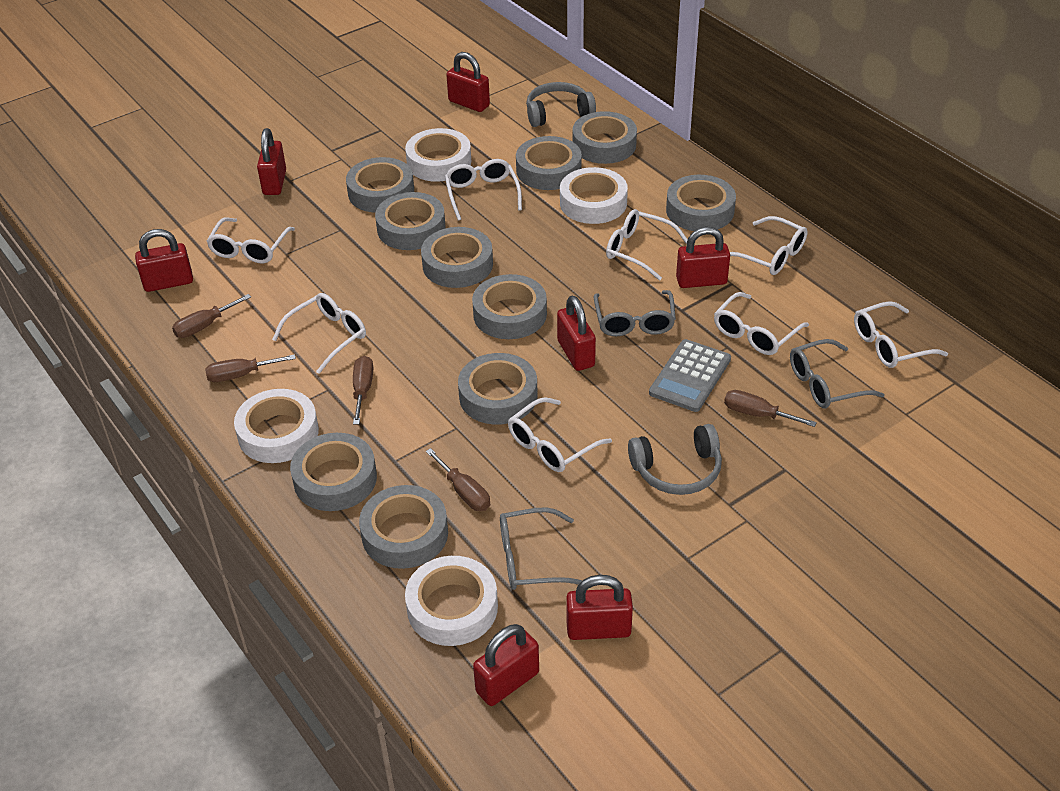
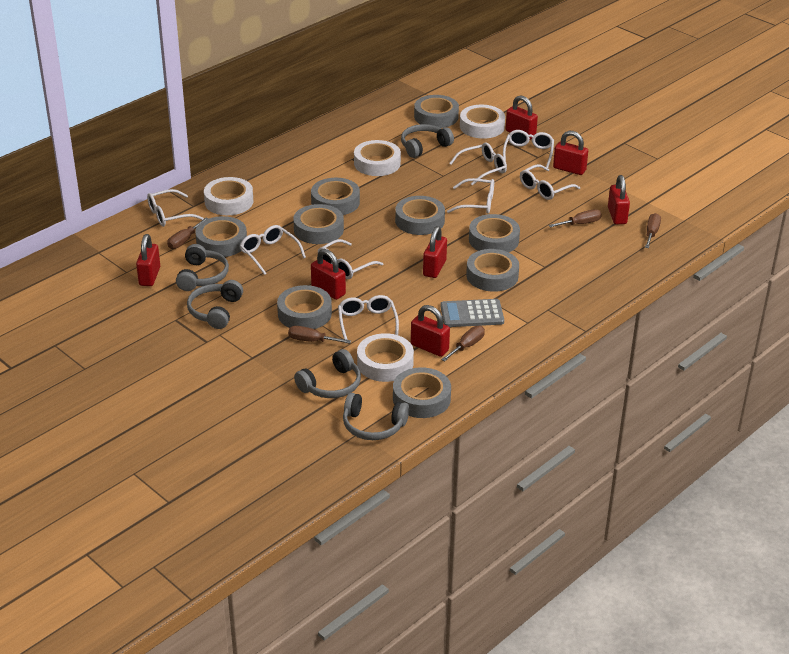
grey glasses: 3 -> 0
grey headphones: 2 -> 5
grey tape: 10 -> 9

